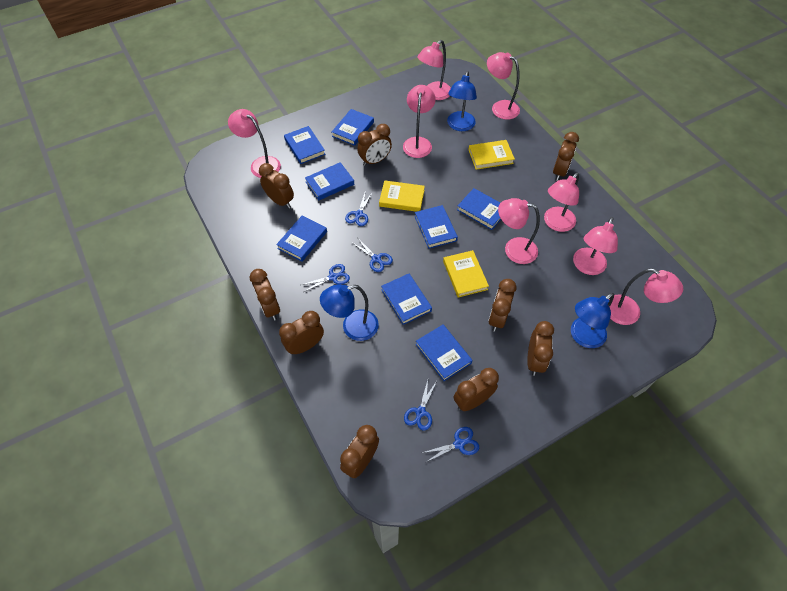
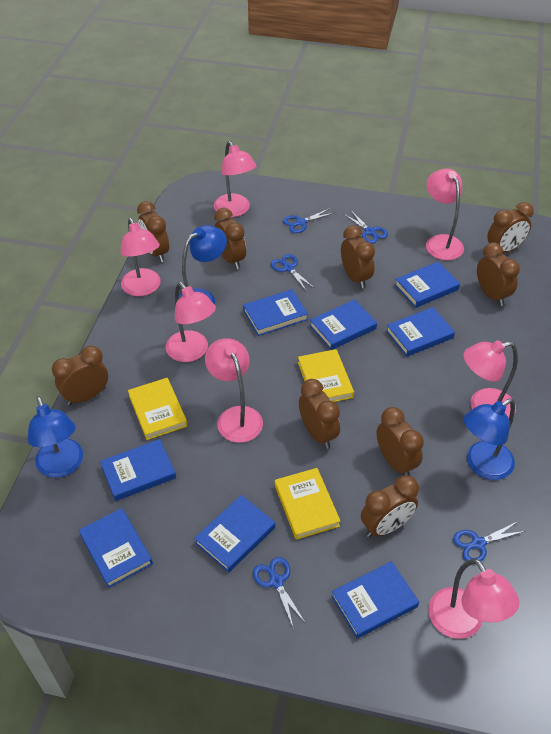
pink lamp: 8 -> 7

